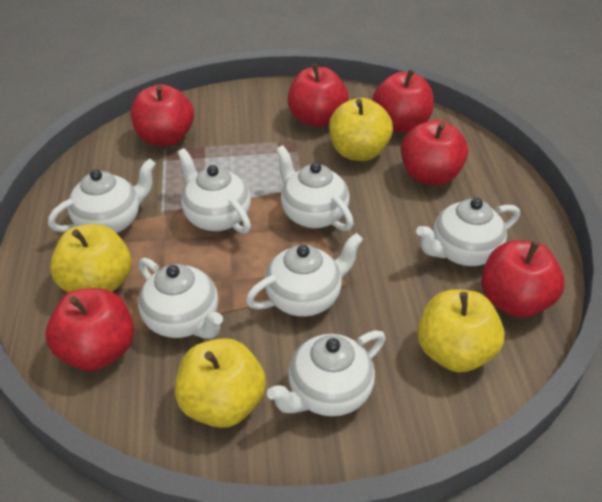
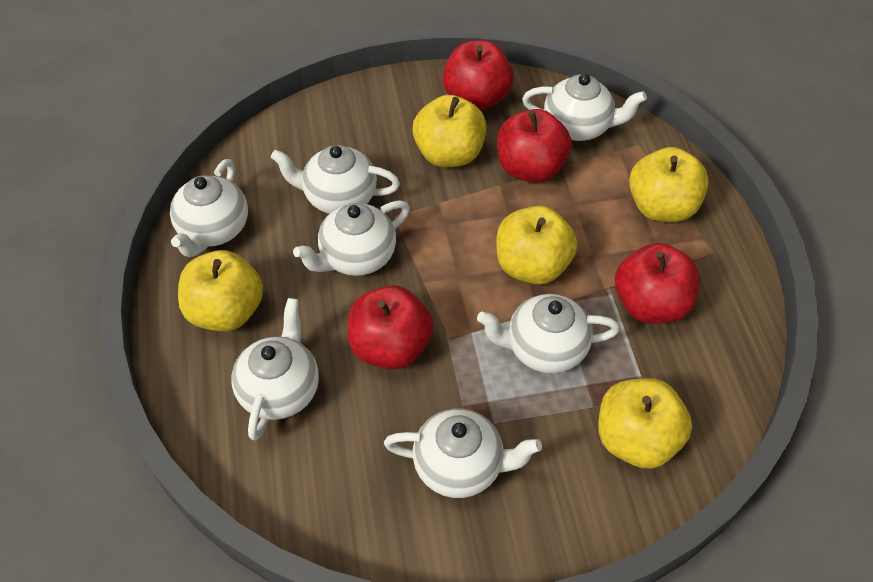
red apple: 6 -> 4
yellow apple: 4 -> 5

